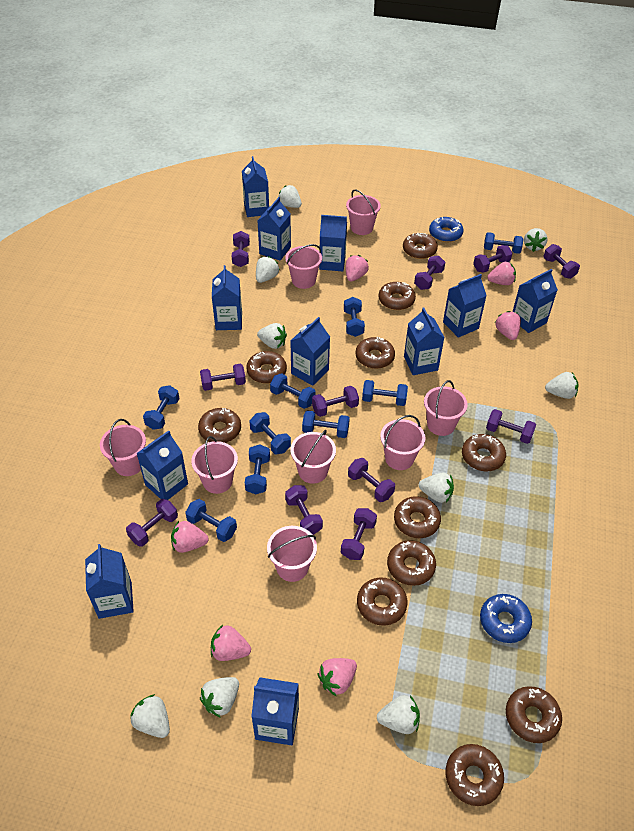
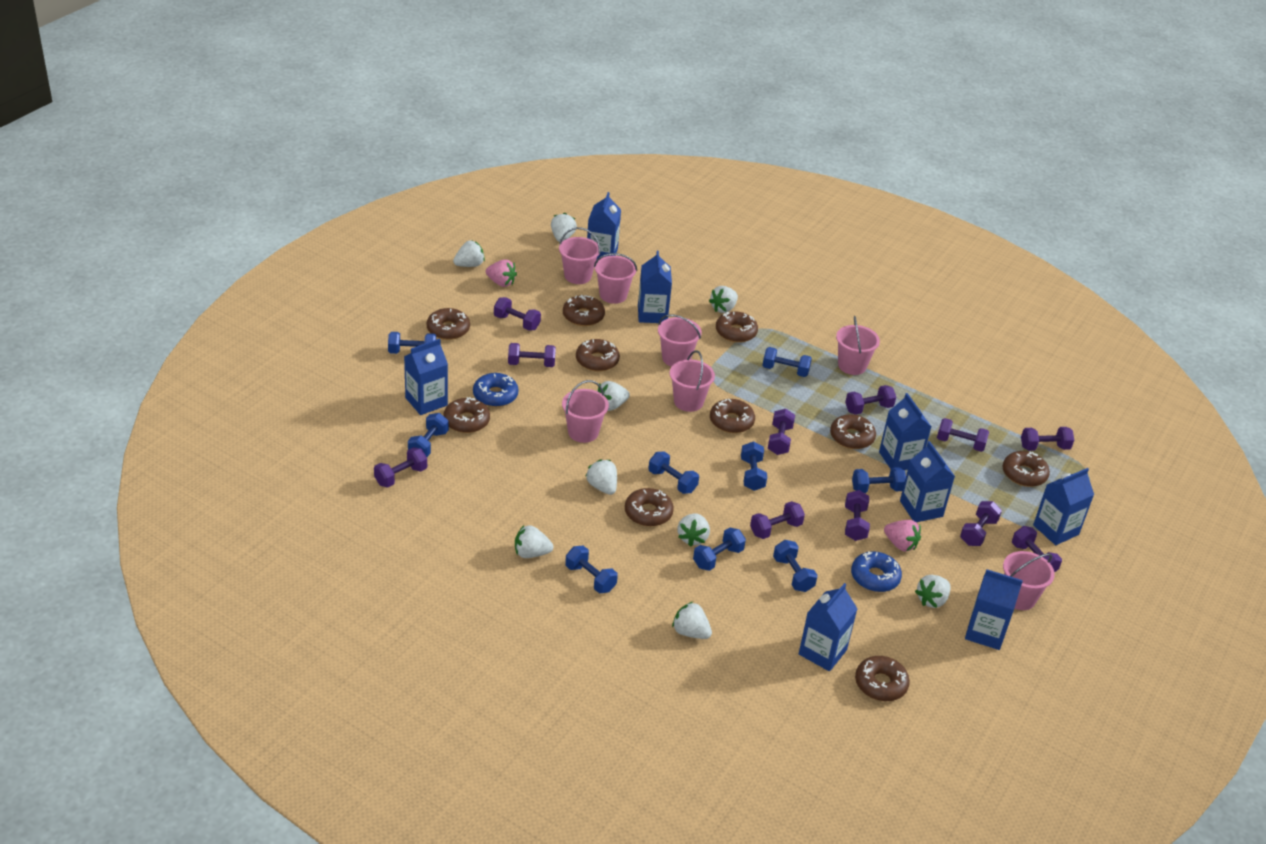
blue carton: 11 -> 8
brown donut: 11 -> 10
pink bucket: 8 -> 7
pink strawberry: 6 -> 2

